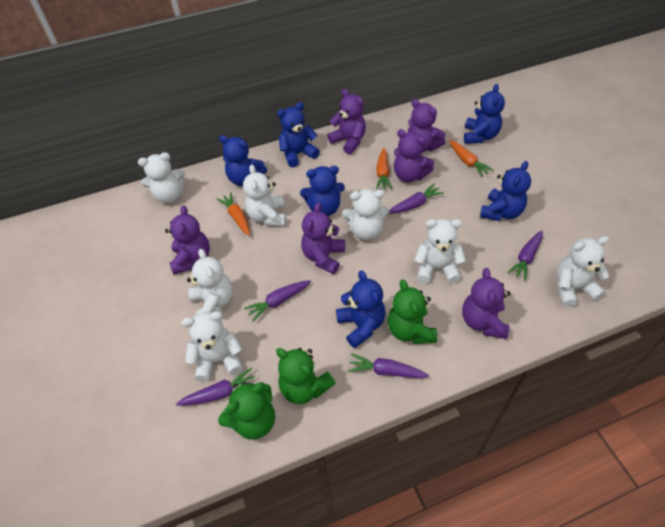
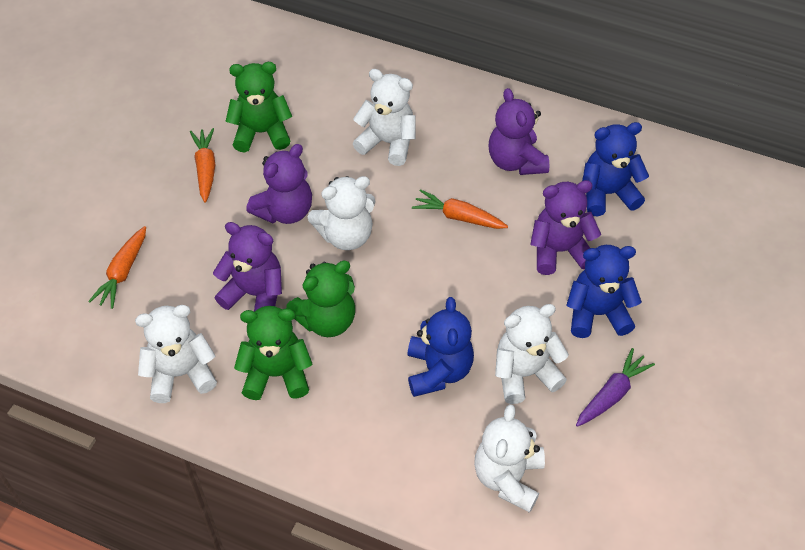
blue teddy bear: 6 -> 3
purple carrot: 5 -> 1
purple teddy bear: 6 -> 4
white teddy bear: 7 -> 5

